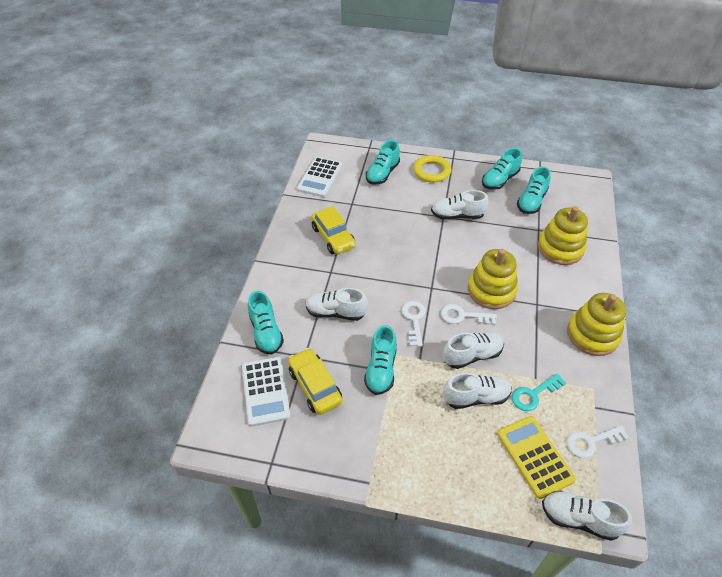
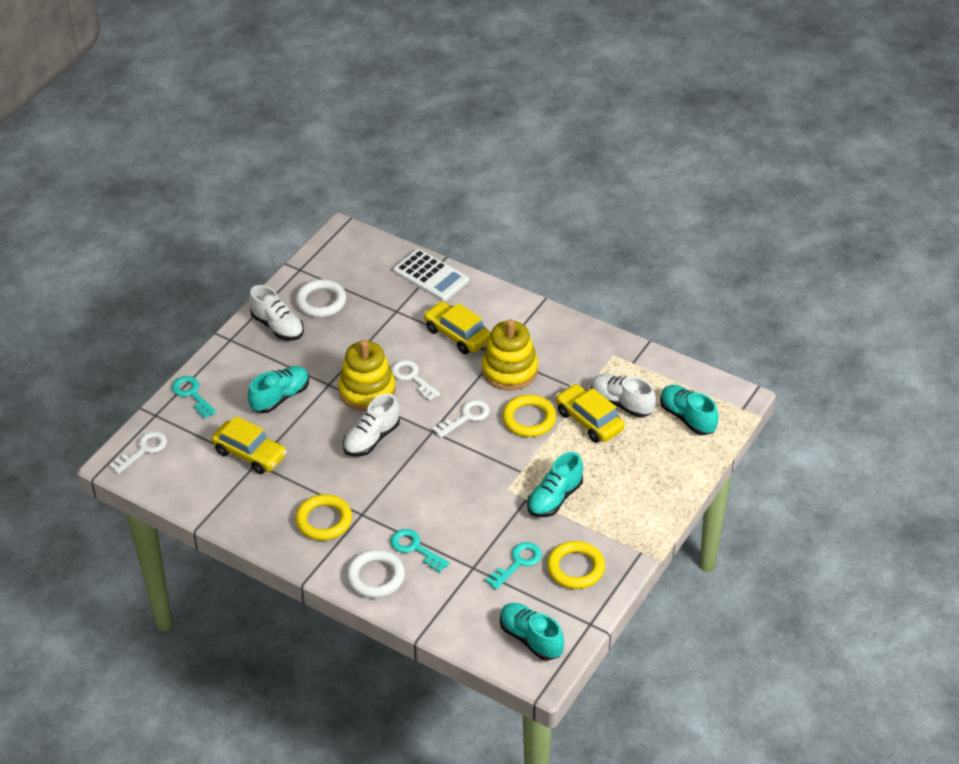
turquoise key: 1 -> 3
turquoise shoe: 5 -> 4
white calculator: 2 -> 1
white ring: 0 -> 2
white shoe: 5 -> 3
yellow calculator: 1 -> 0
yellow car: 2 -> 3
yellow ring: 1 -> 3
yellow stacking toy: 3 -> 2

